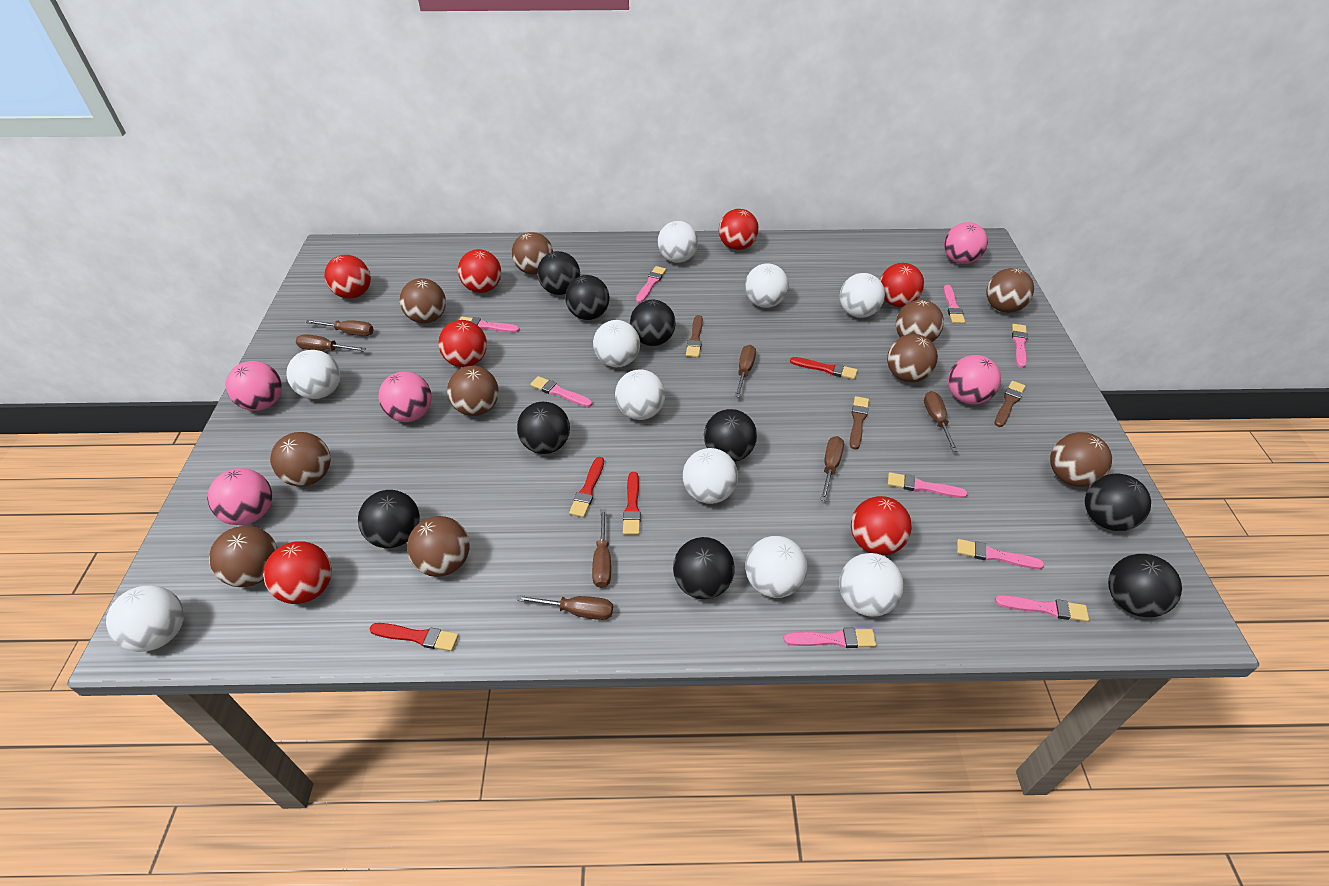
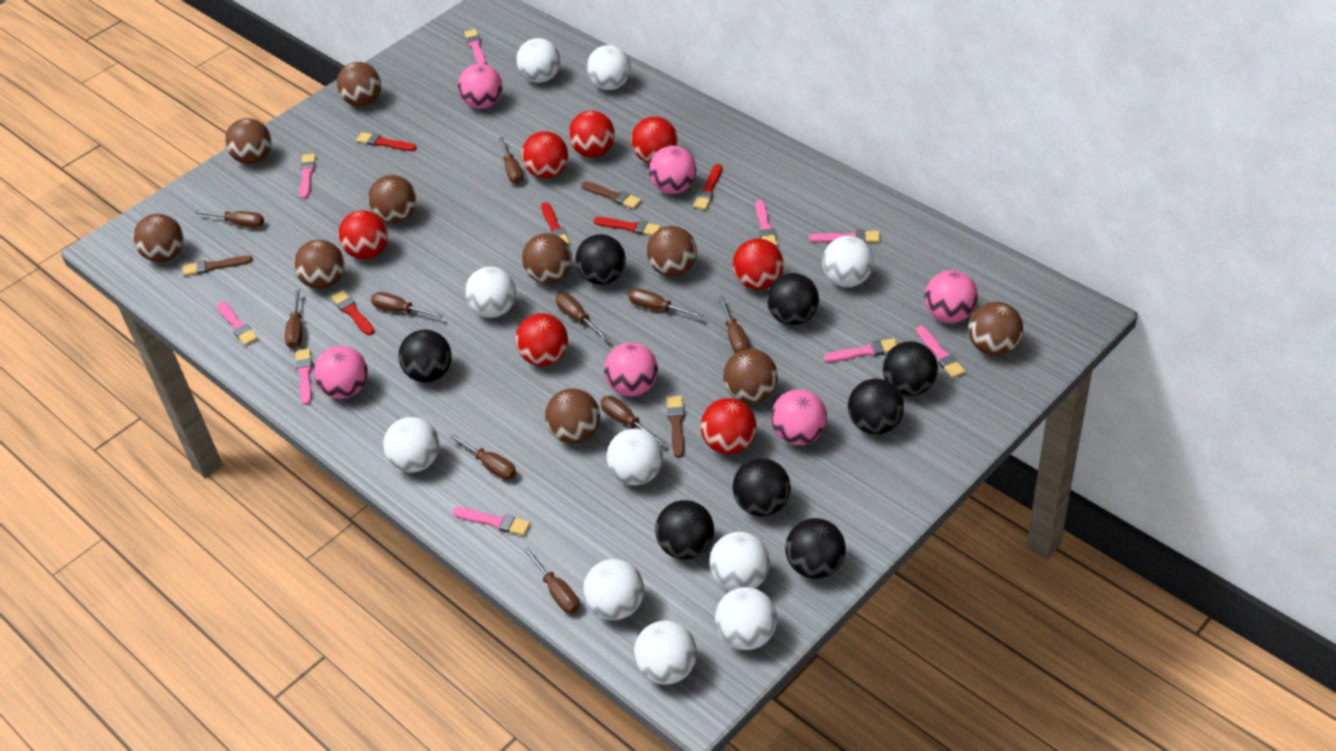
black ball: 9 -> 8
brown screwdriver: 7 -> 10
pink ball: 5 -> 6
red brush: 4 -> 5

